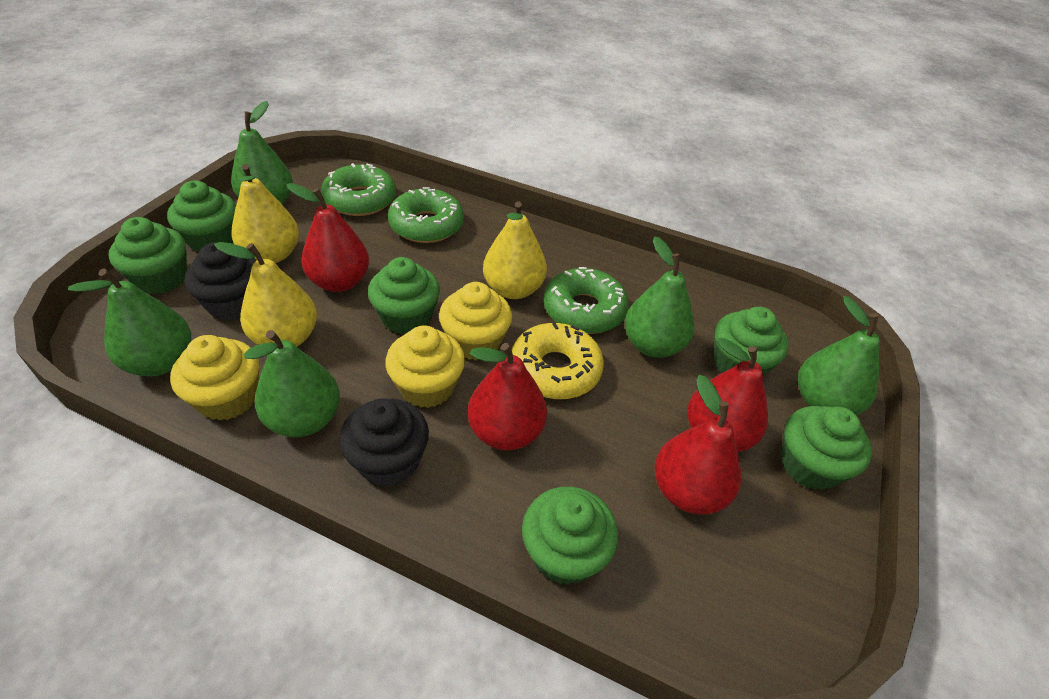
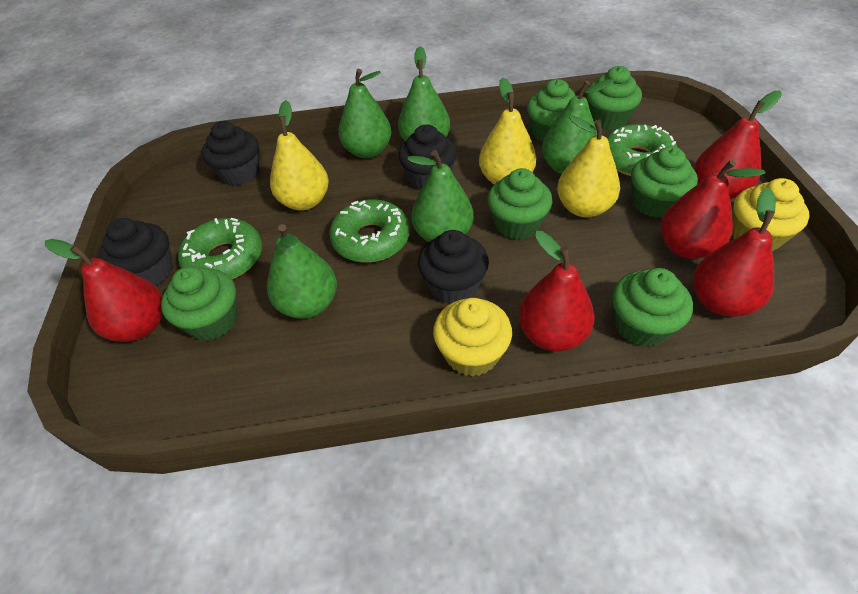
black cupcake: 2 -> 4
red pear: 4 -> 5
yellow cupcake: 3 -> 2
yellow donut: 1 -> 0

